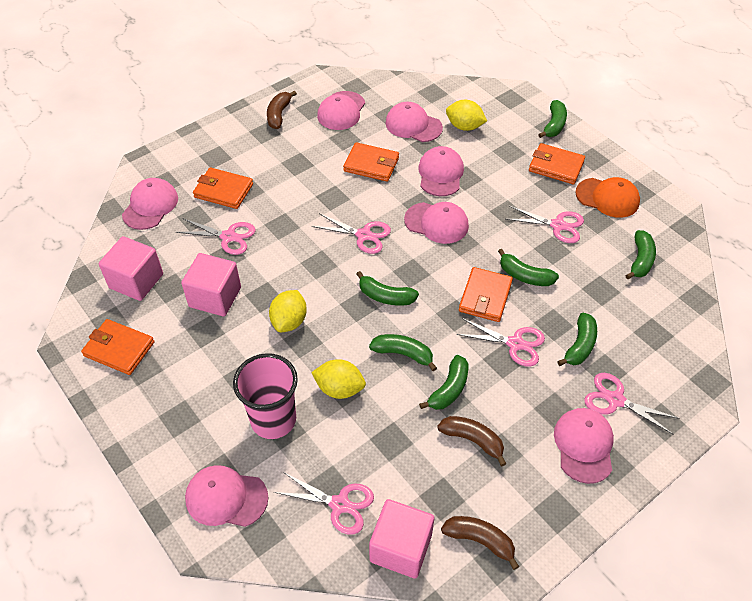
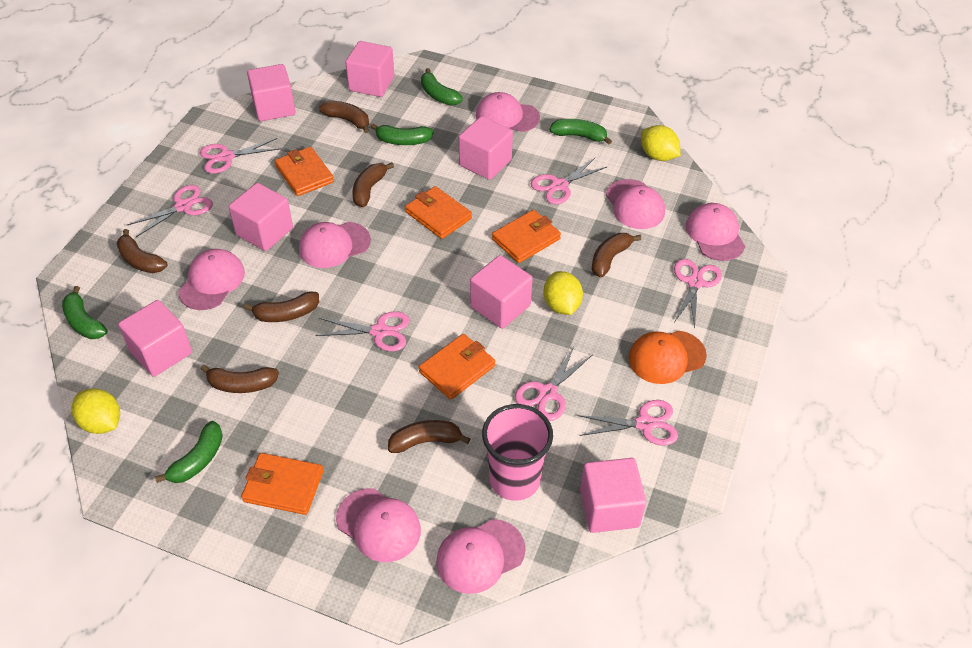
brown banana: 3 -> 7
green banana: 7 -> 5
pink cube: 3 -> 7
pink scissors: 6 -> 7

